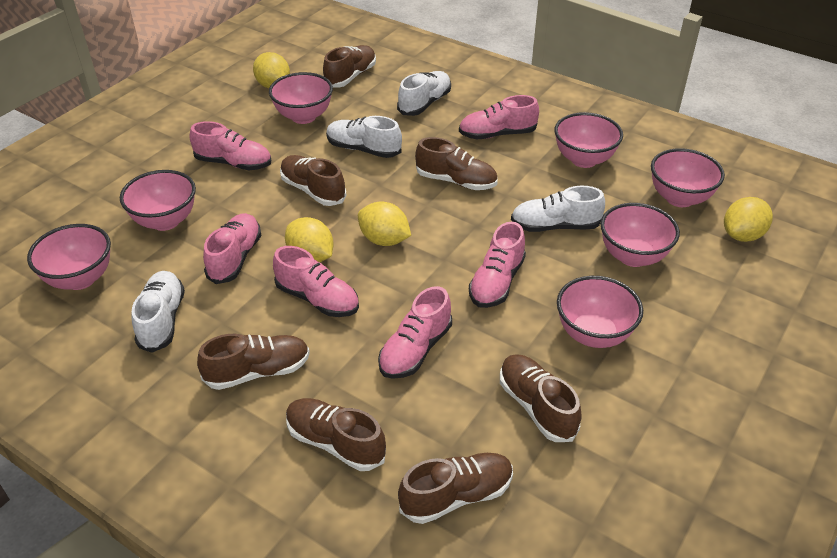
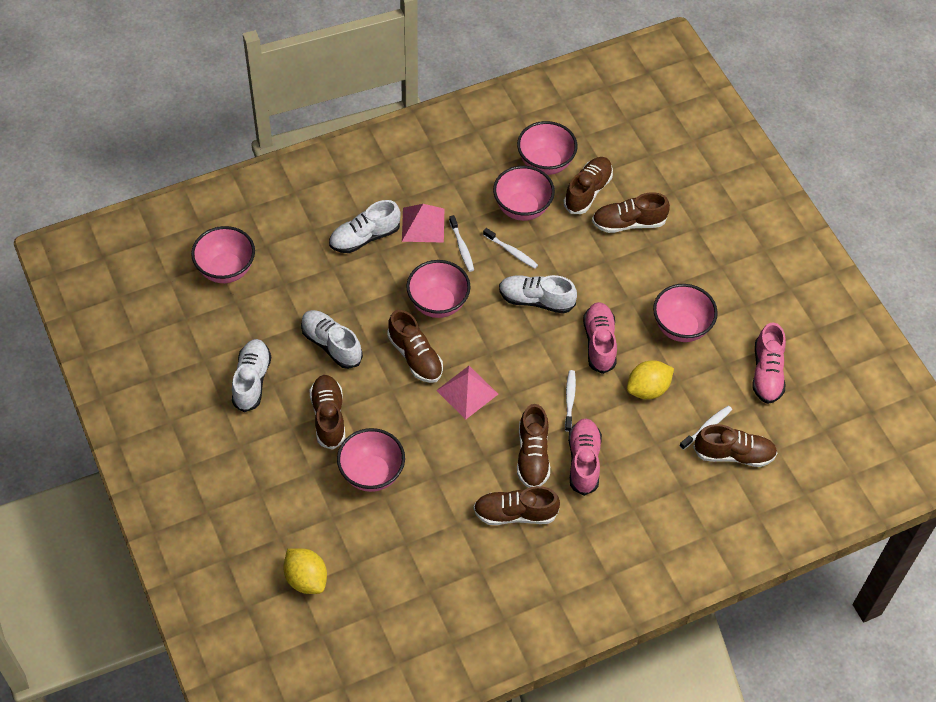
pink bowl: 7 -> 6
pink pyramid: 0 -> 2
pink shoe: 6 -> 3
white toothbrush: 0 -> 4
yellow lemon: 4 -> 2

